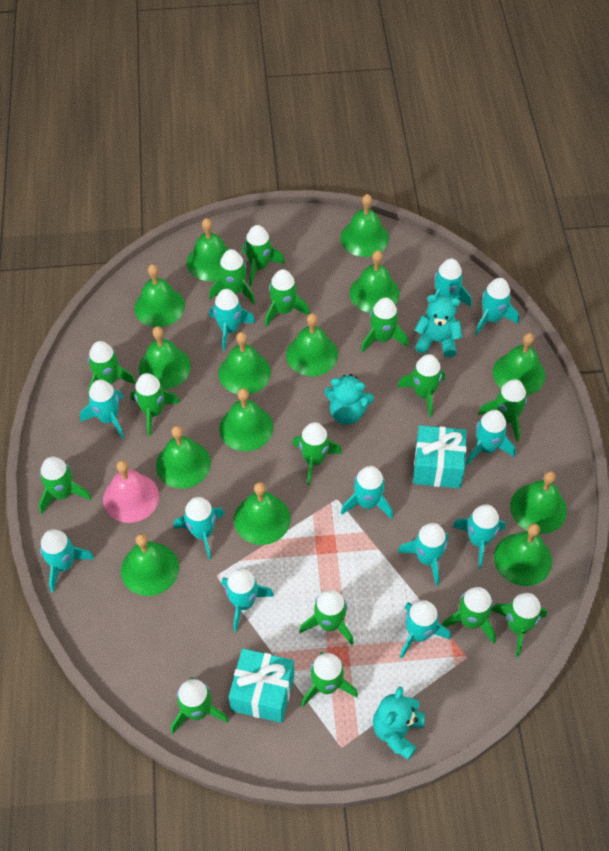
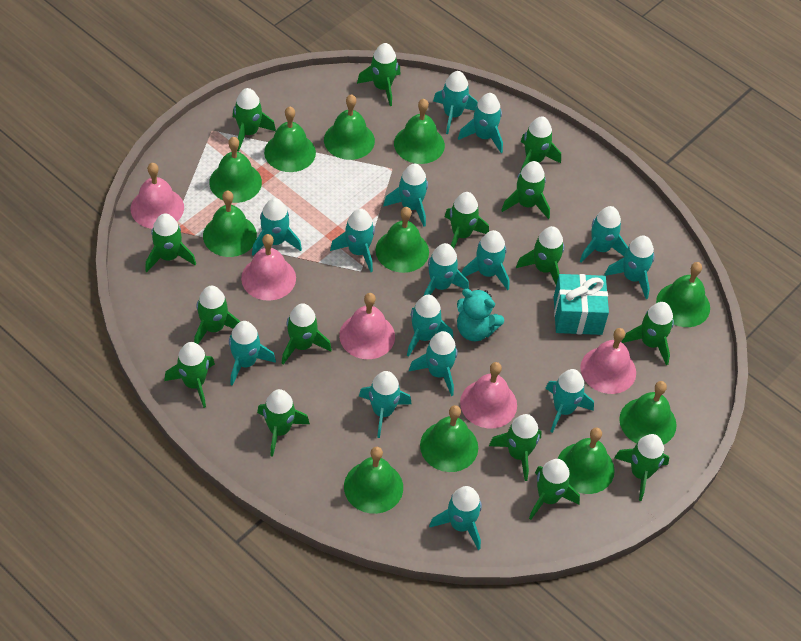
green bell: 14 -> 11
pink bell: 1 -> 5
turquoise gift: 2 -> 1
turquoise rocket: 12 -> 15
turquoise teddy bear: 3 -> 1

